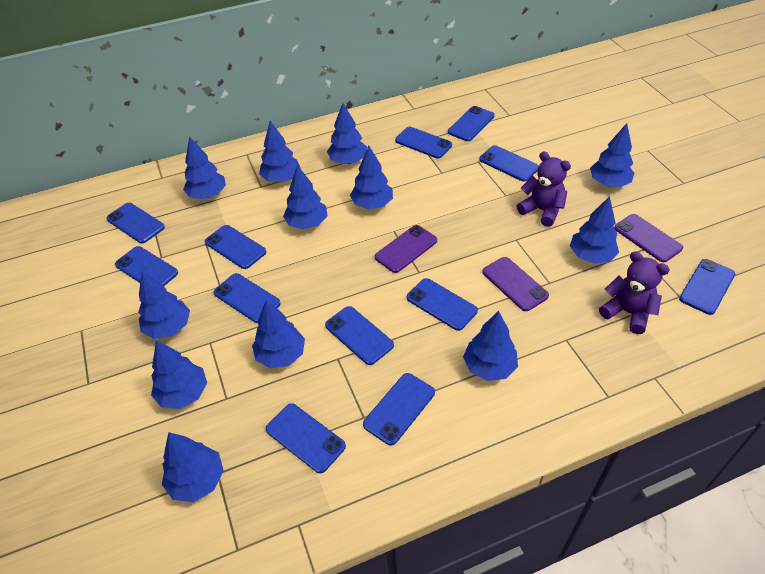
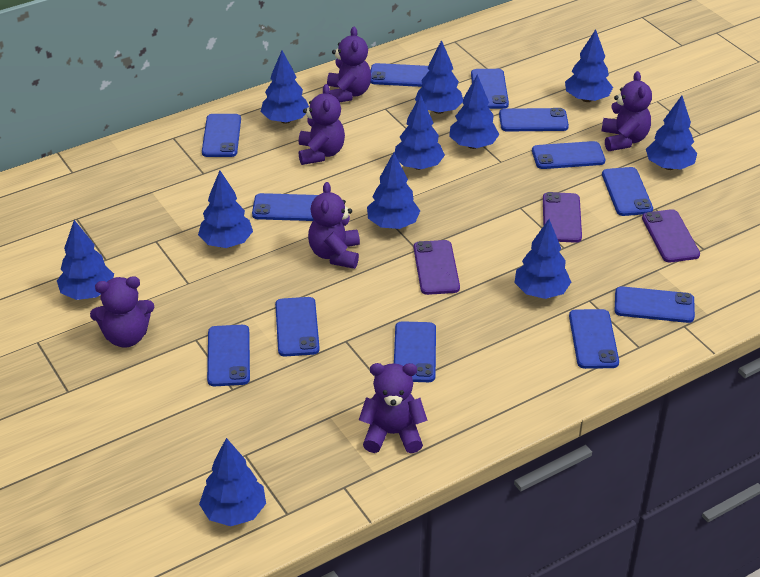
blue tree: 12 -> 11
purple teddy bear: 2 -> 6

